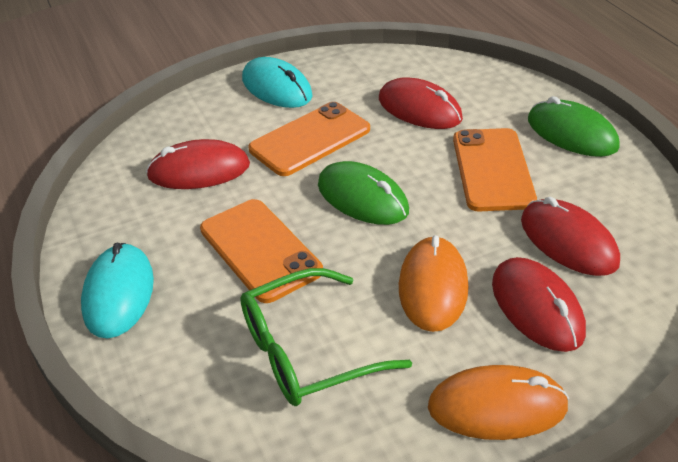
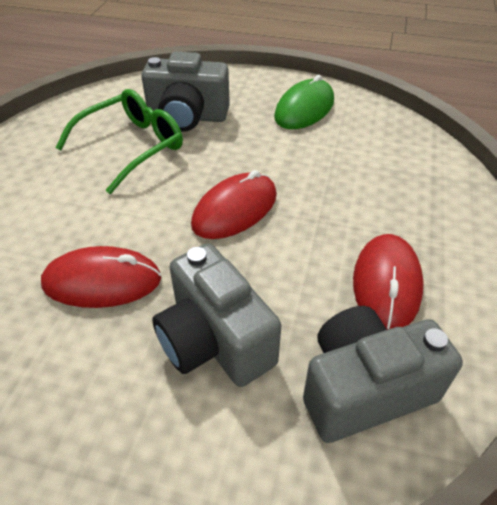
green mouse: 2 -> 1
grey camera: 0 -> 3
orange mouse: 2 -> 0
orange phone: 3 -> 0
red mouse: 4 -> 3
turquoise mouse: 2 -> 0

